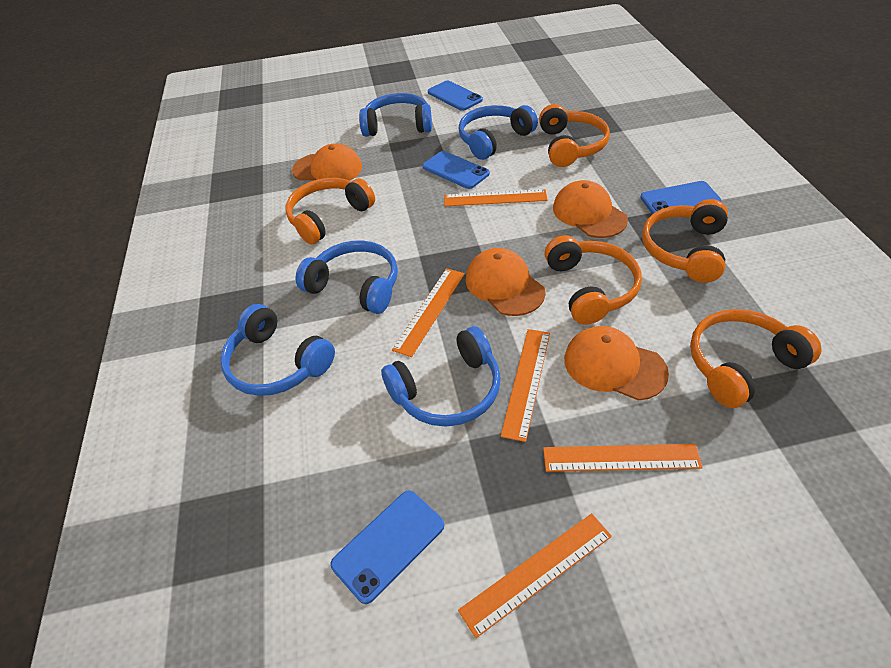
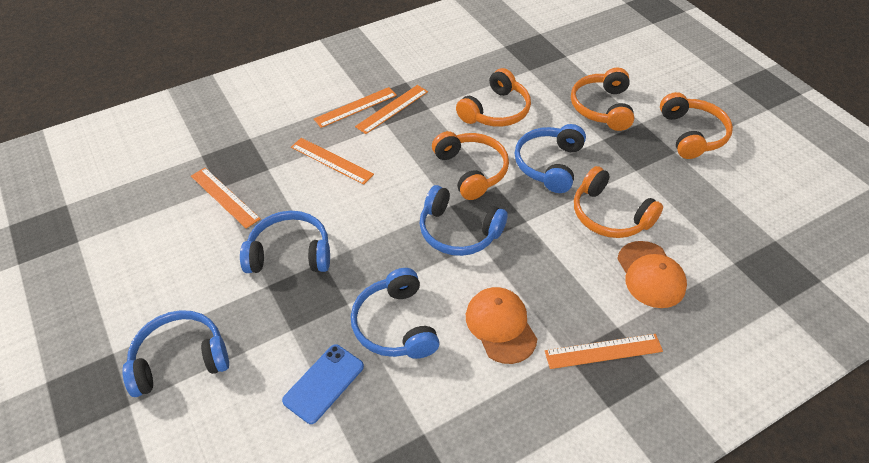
blue phone: 4 -> 1
orange cap: 4 -> 2

